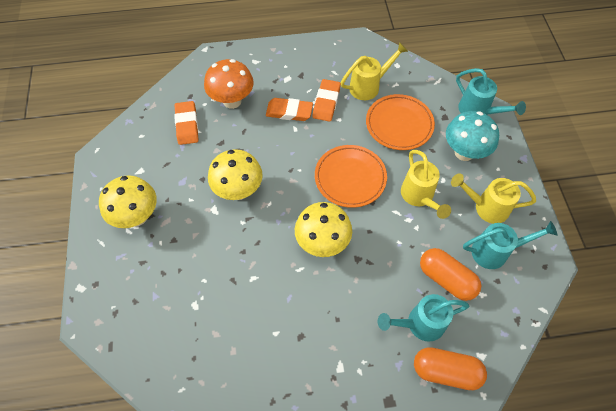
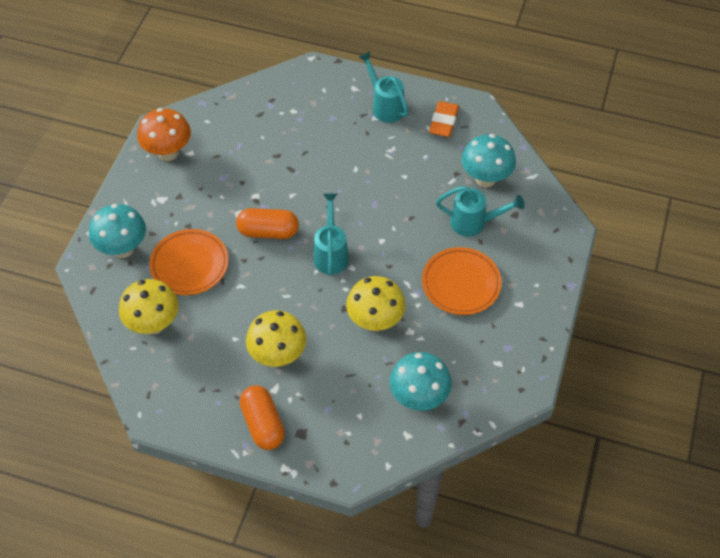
orange eraser: 3 -> 1
turquoise mushroom: 1 -> 3
yellow watering can: 3 -> 0

